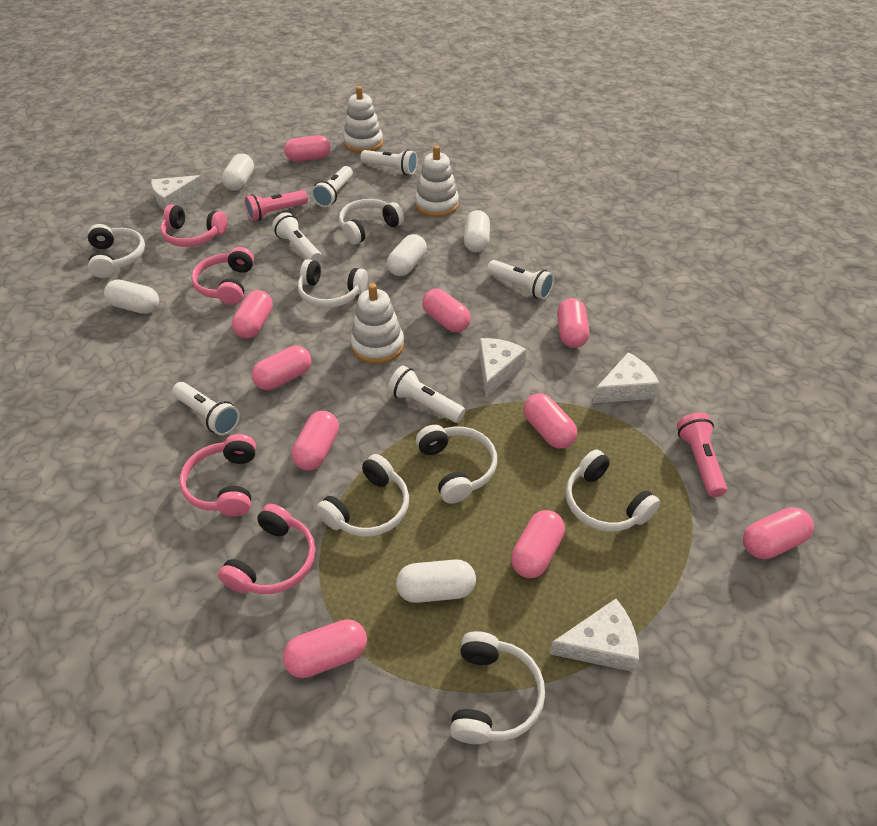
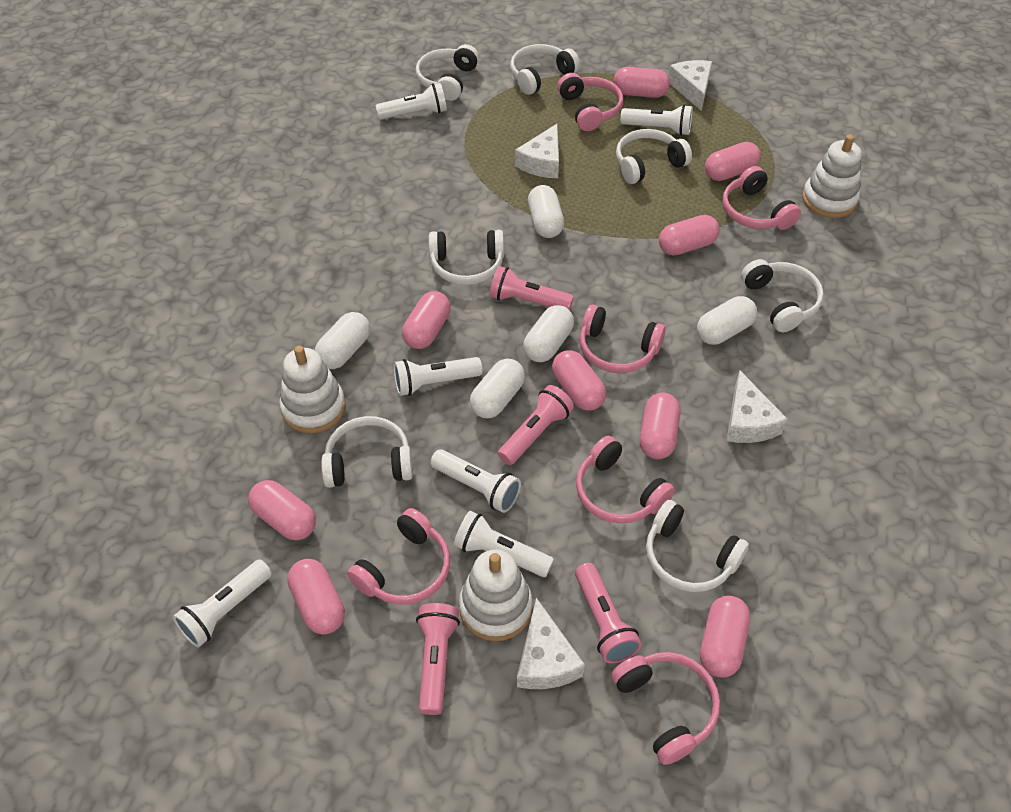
pink capsule: 10 -> 9
pink flashlight: 2 -> 4
pink headphones: 4 -> 6

